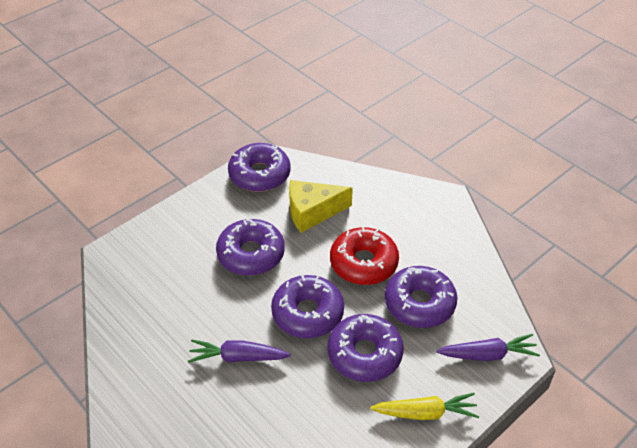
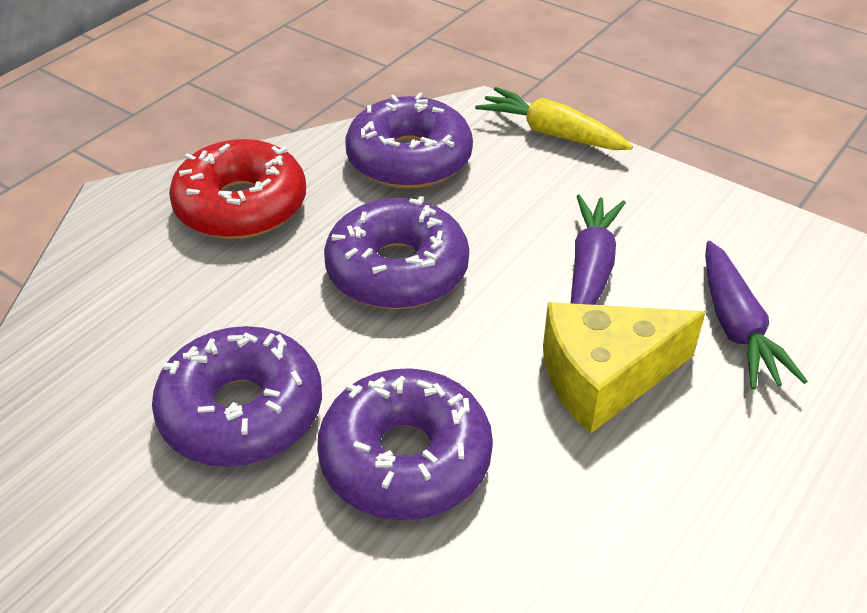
purple donut: 5 -> 4

